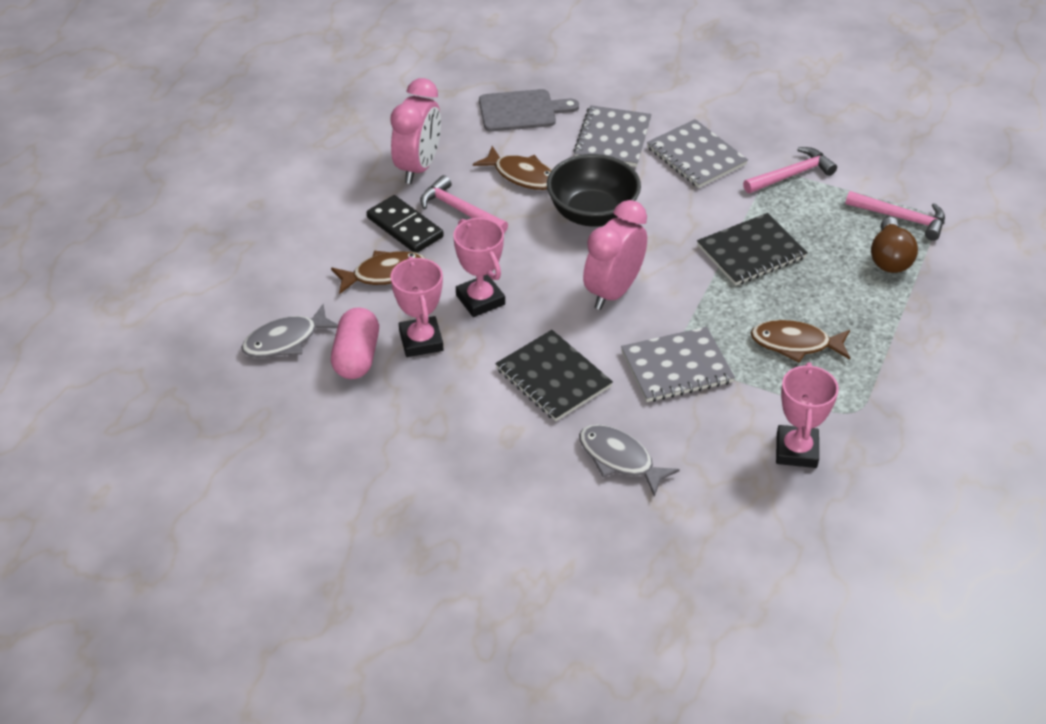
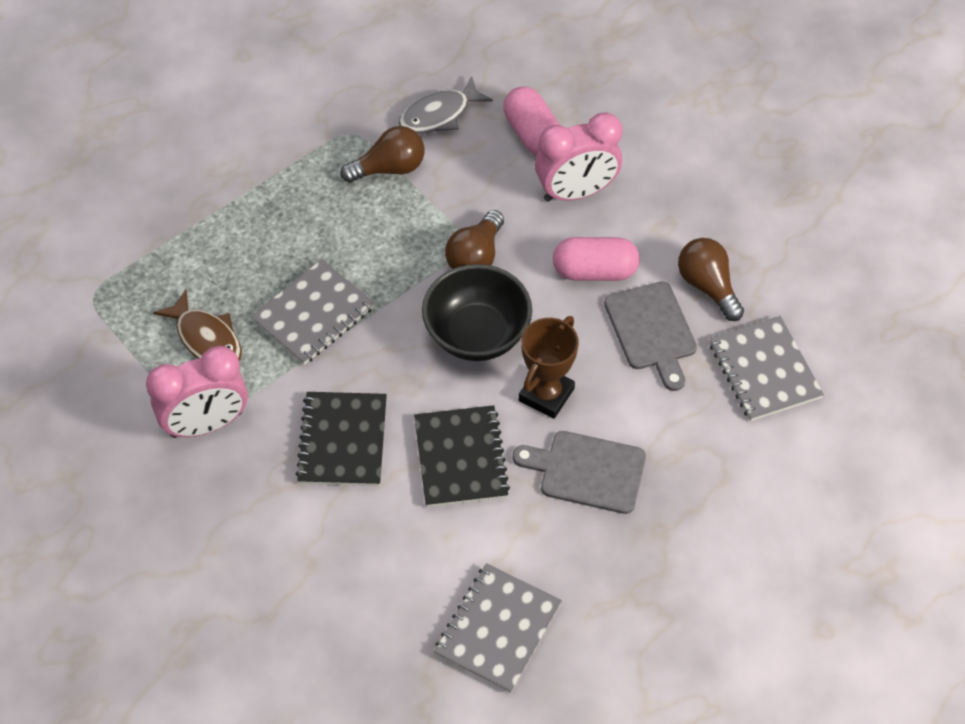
black domino: 1 -> 0
brown fish: 3 -> 1
brown light bulb: 1 -> 3
brown trophy: 0 -> 1
grey cutting board: 1 -> 2
grey fish: 2 -> 1
pink capsule: 1 -> 2
pink hammer: 3 -> 0
pink trophy: 3 -> 0

